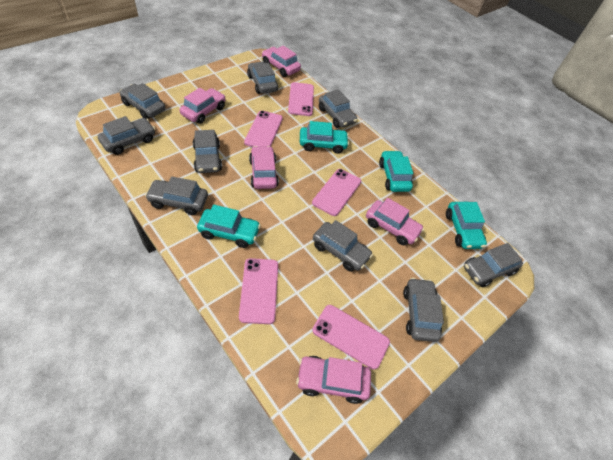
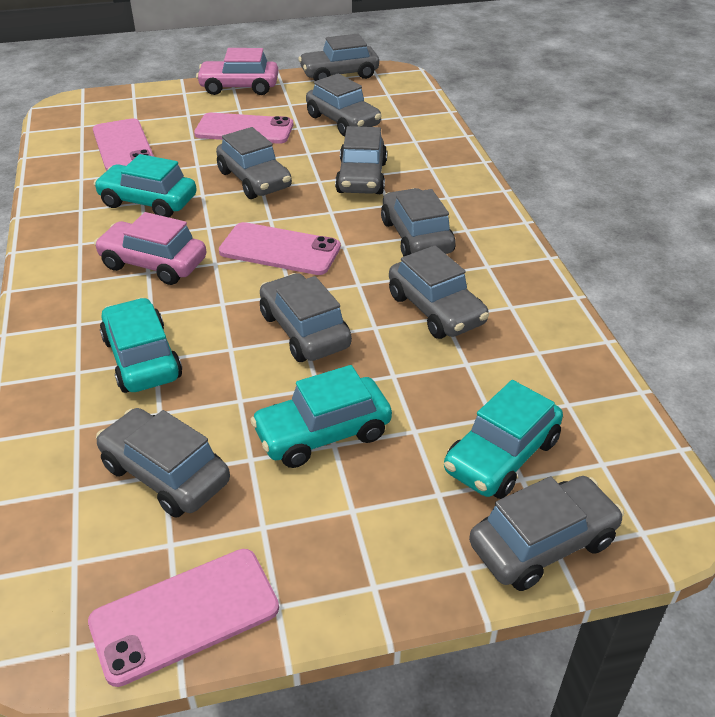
pink car: 5 -> 2
pink phone: 5 -> 4

